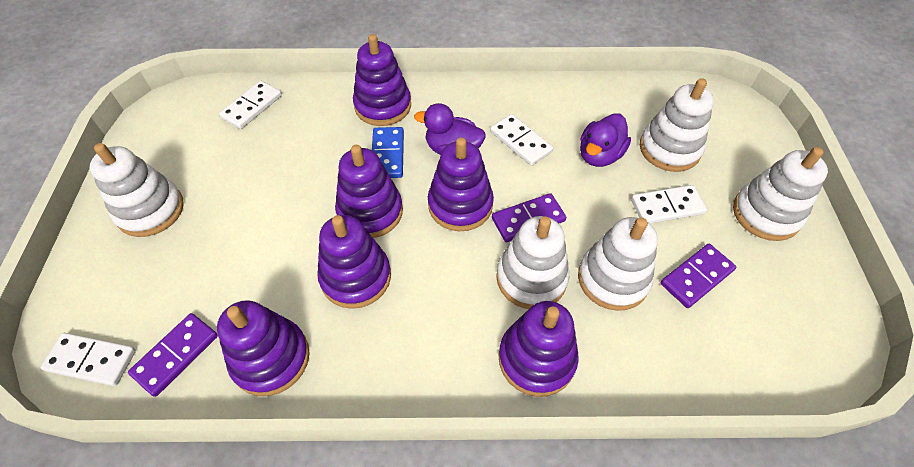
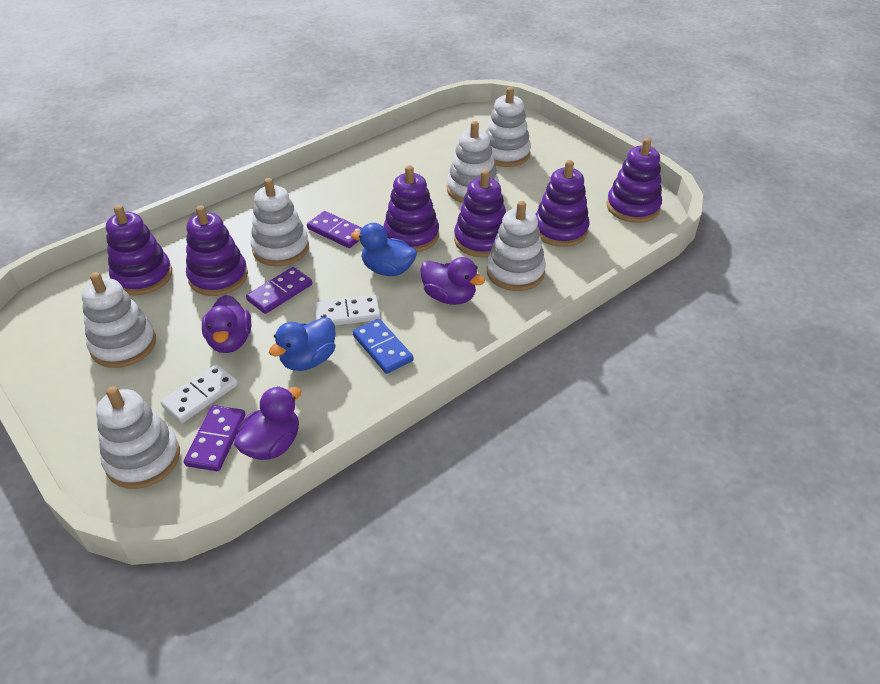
blue duck: 0 -> 2
purple duck: 2 -> 3
white domino: 4 -> 2
white stacking toy: 5 -> 6

